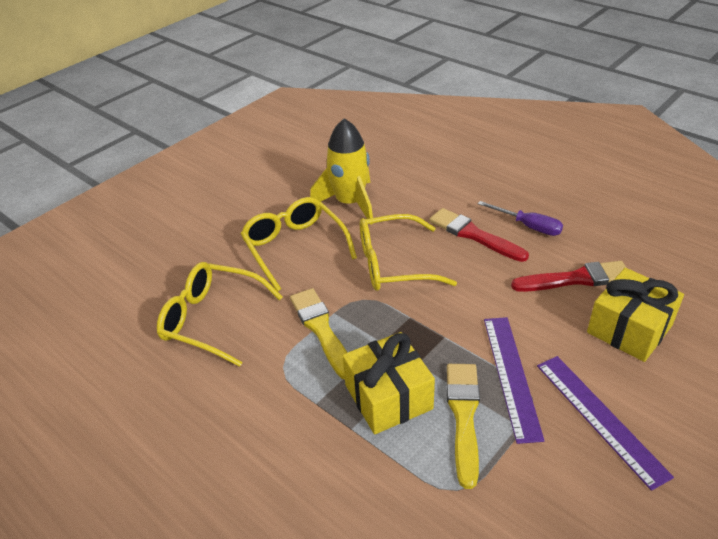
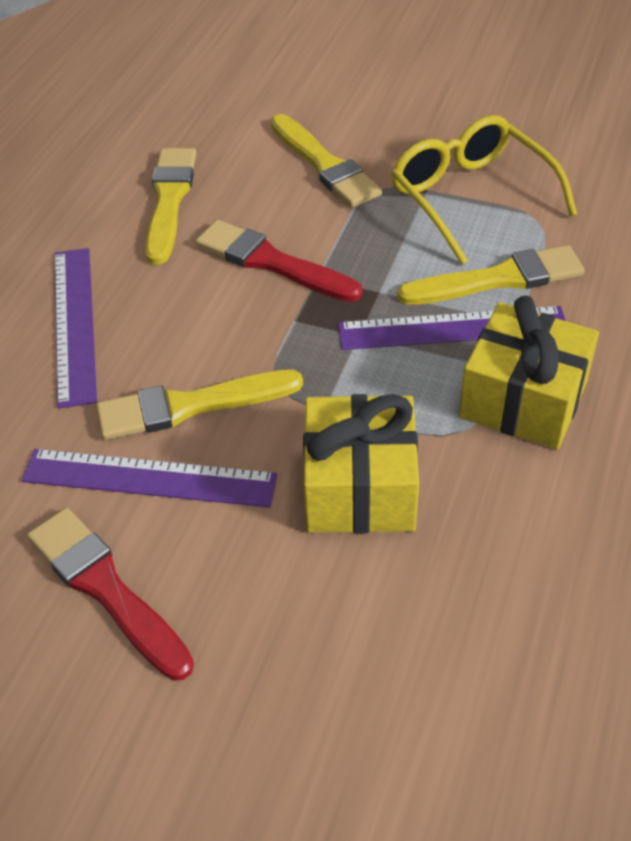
purple ruler: 2 -> 3
purple screwdriver: 1 -> 0
yellow brush: 2 -> 4
yellow glasses: 3 -> 1
yellow rocket: 1 -> 0

